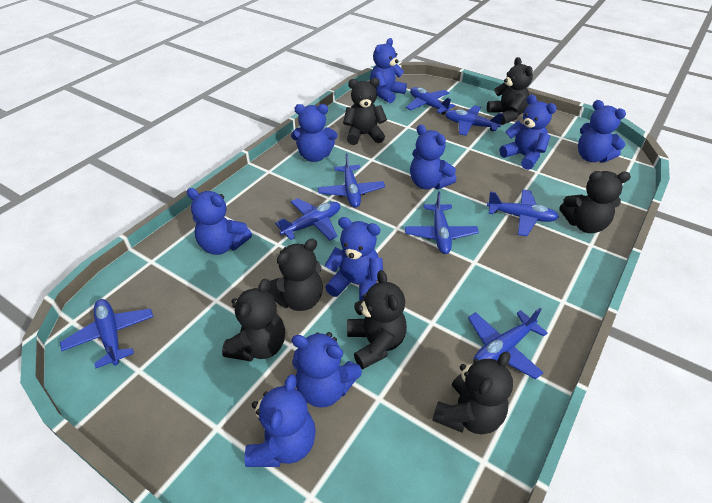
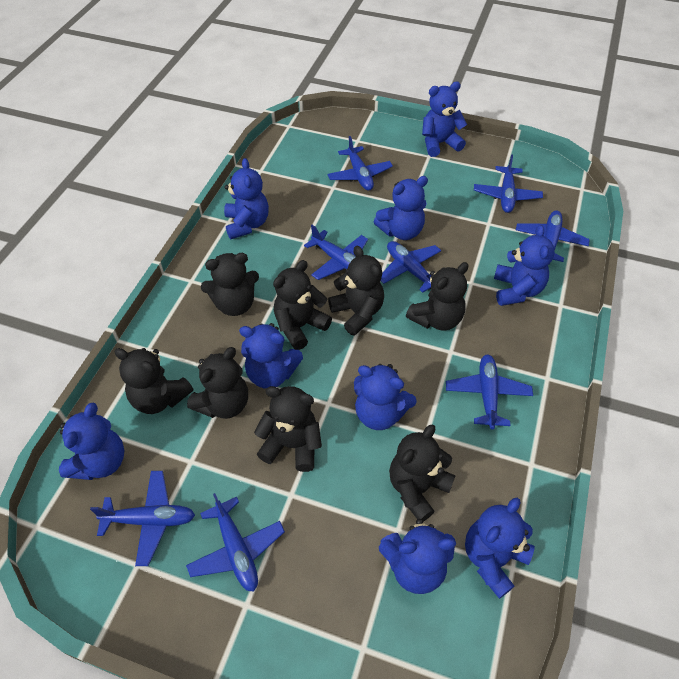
black teddy bear: 7 -> 8

